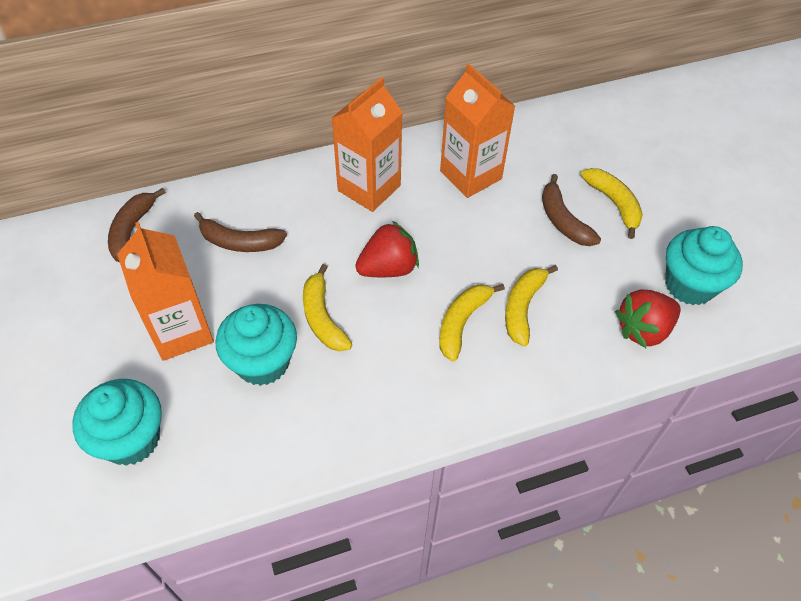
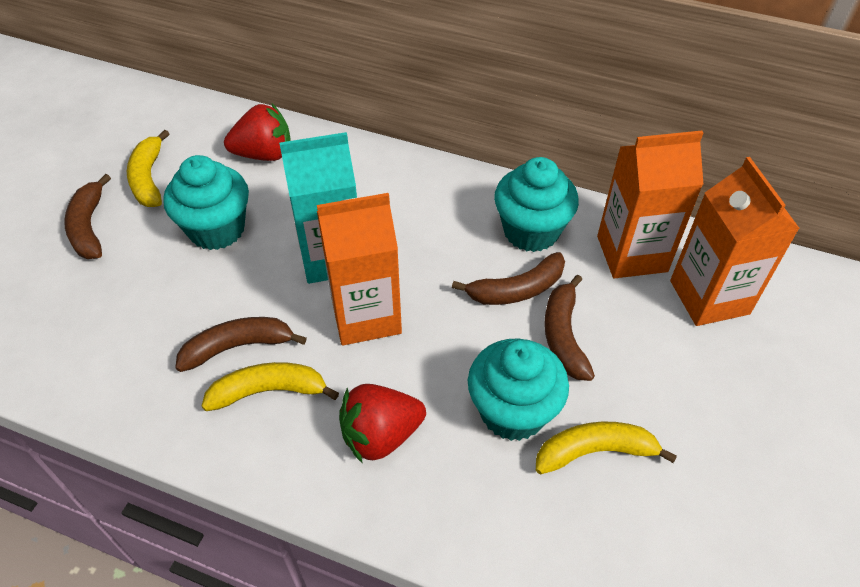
brown banana: 3 -> 4
turquoise carton: 0 -> 1
yellow banana: 4 -> 3

